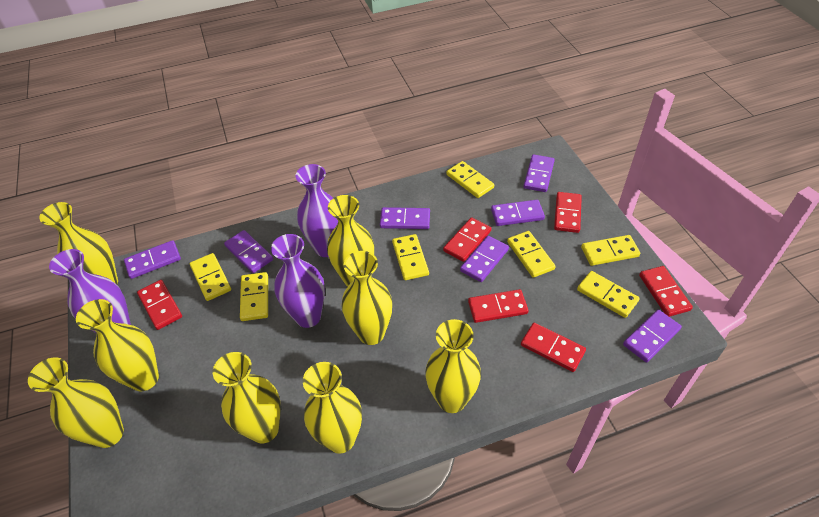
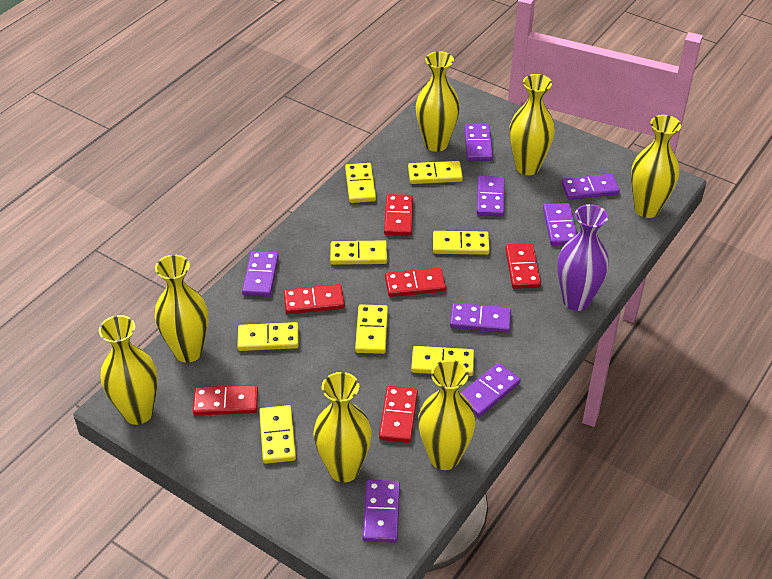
purple domino: 7 -> 8
purple vase: 3 -> 1
yellow domino: 7 -> 8
yellow vase: 8 -> 7

